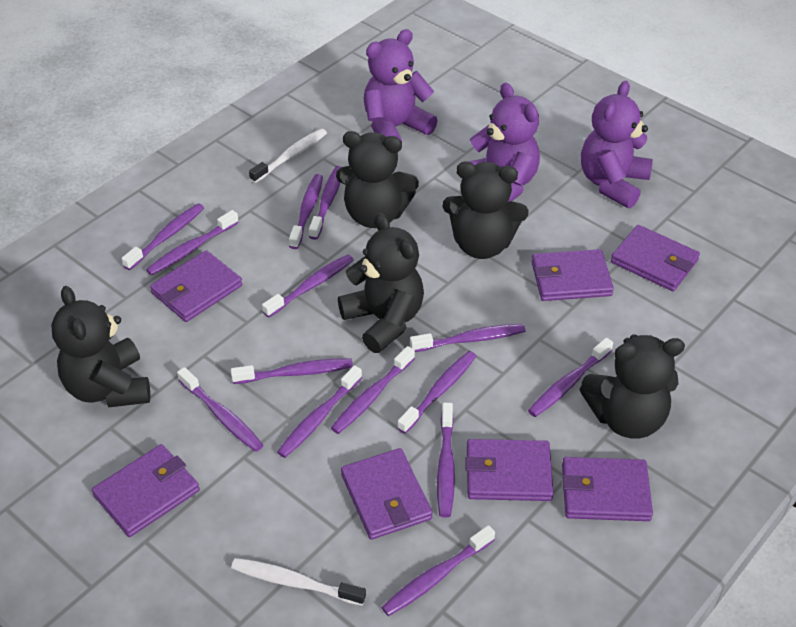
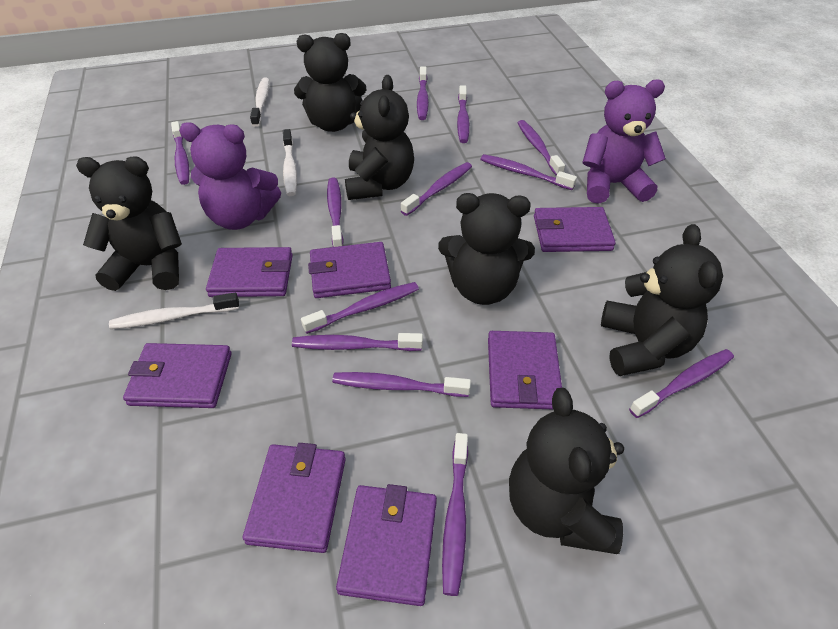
black teddy bear: 5 -> 6
purple teddy bear: 3 -> 2
purple toothbrush: 14 -> 12
white toothbrush: 2 -> 3

